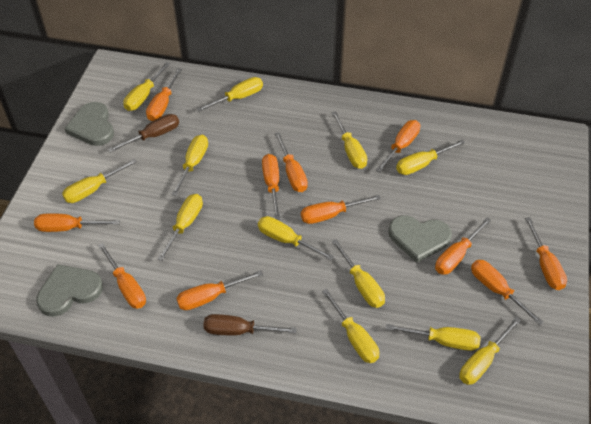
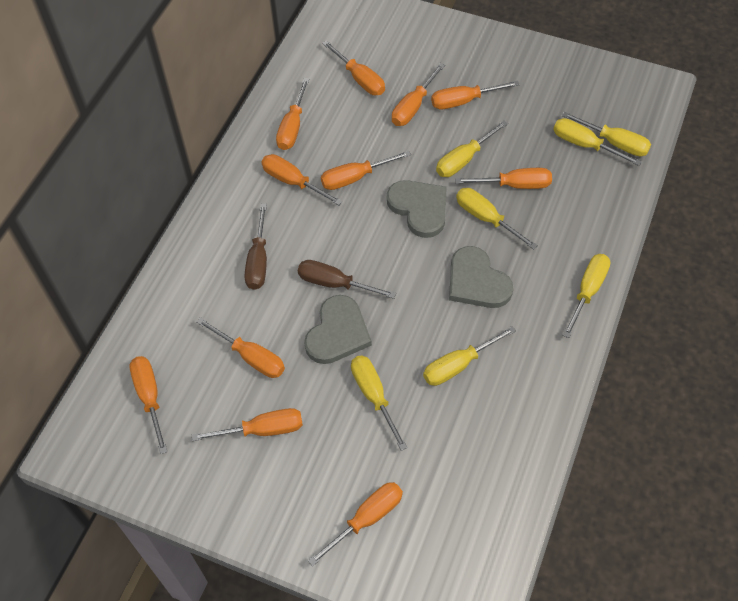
yellow screwdriver: 12 -> 7

